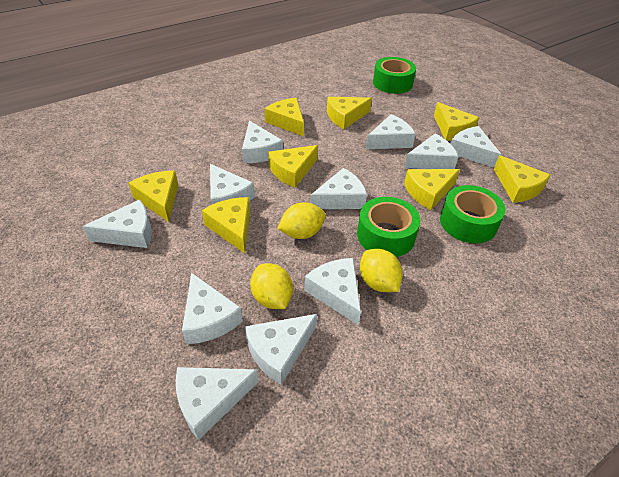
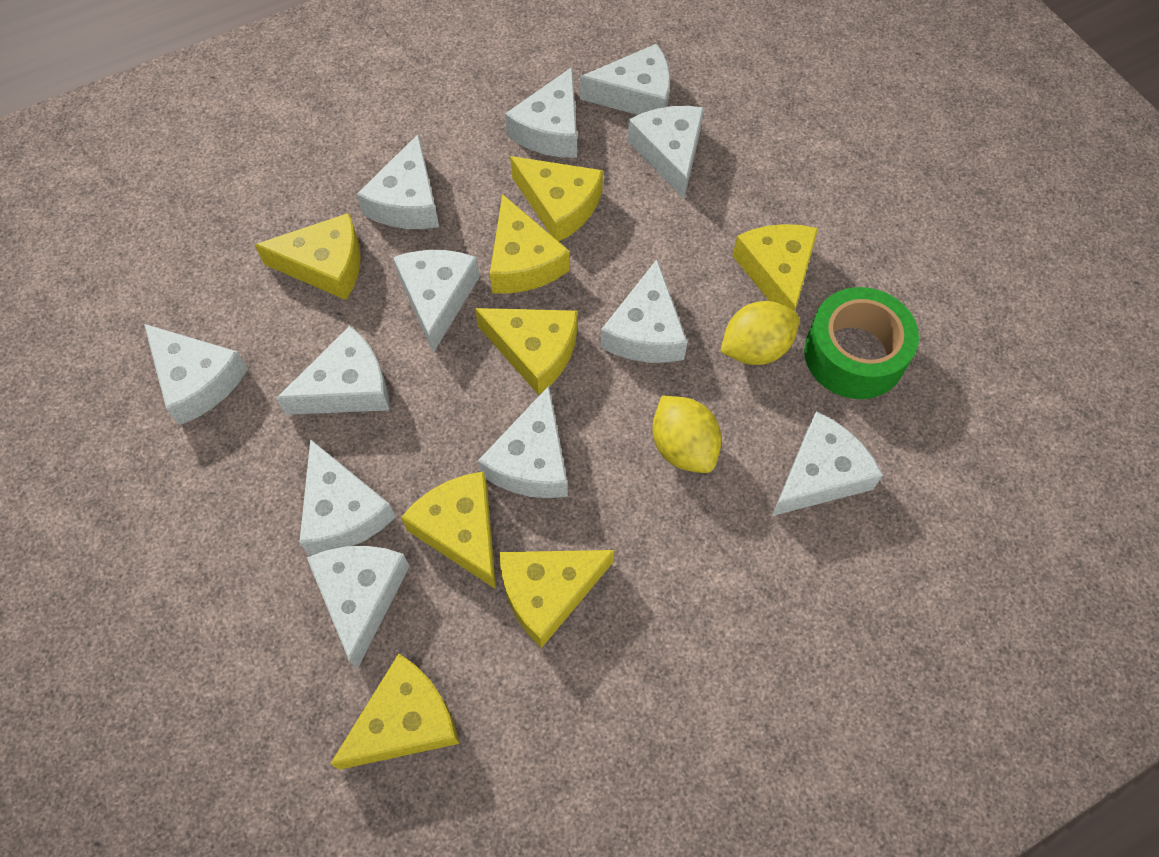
green tape: 3 -> 1
white cheese: 11 -> 12
yellow lemon: 3 -> 2

